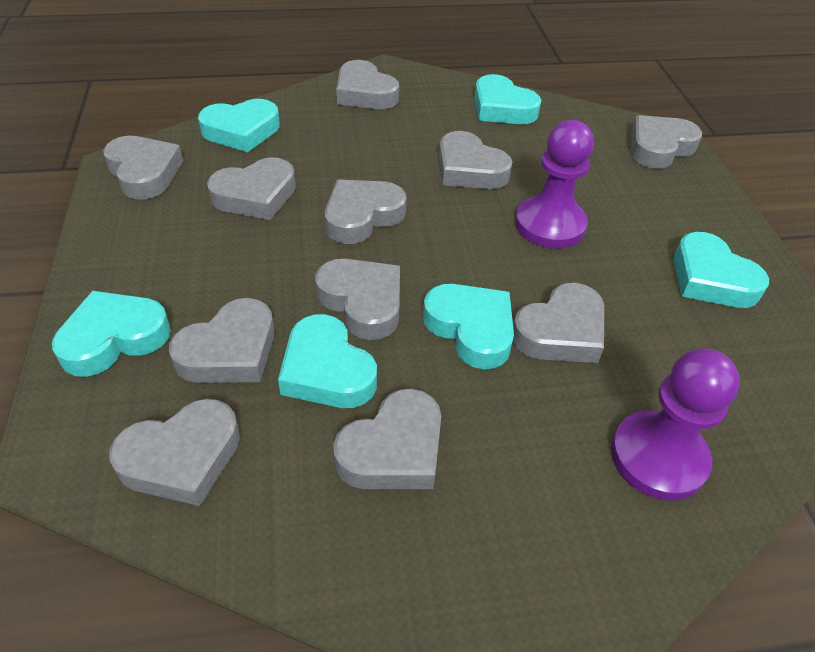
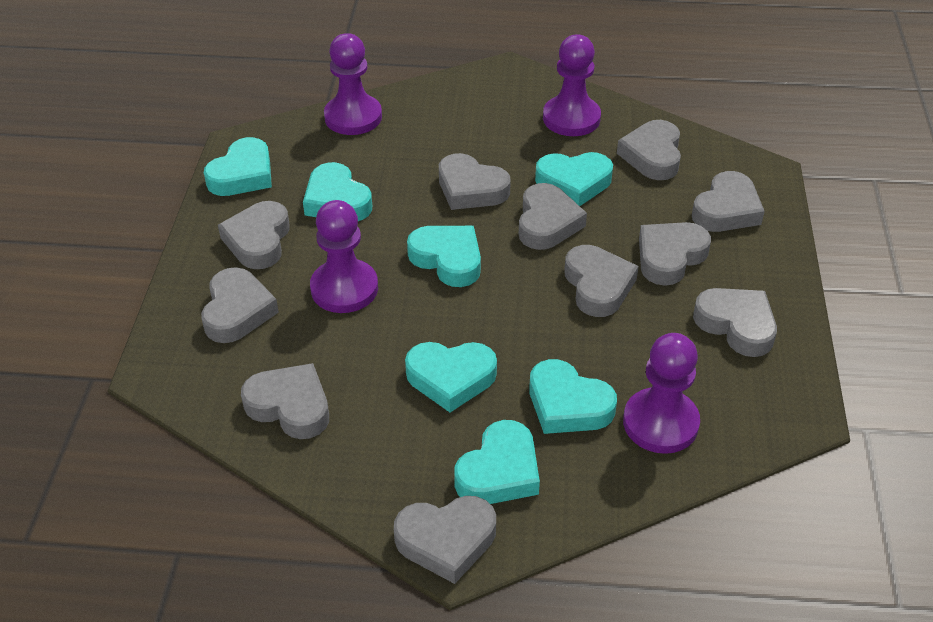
purple pawn: 2 -> 4
turquoise heart: 6 -> 7

